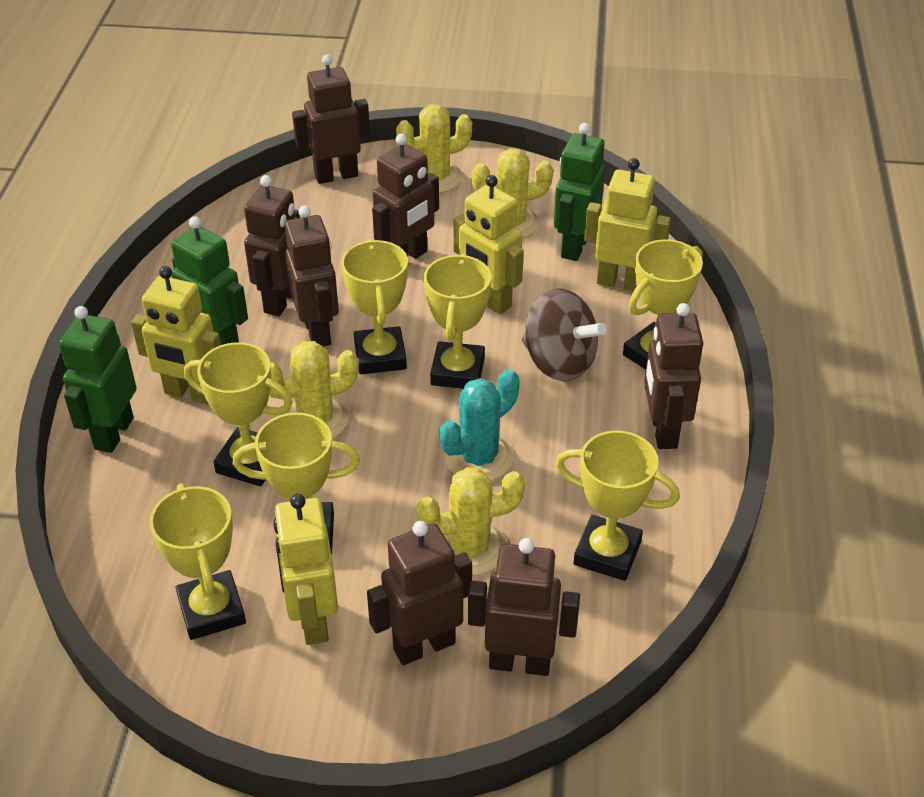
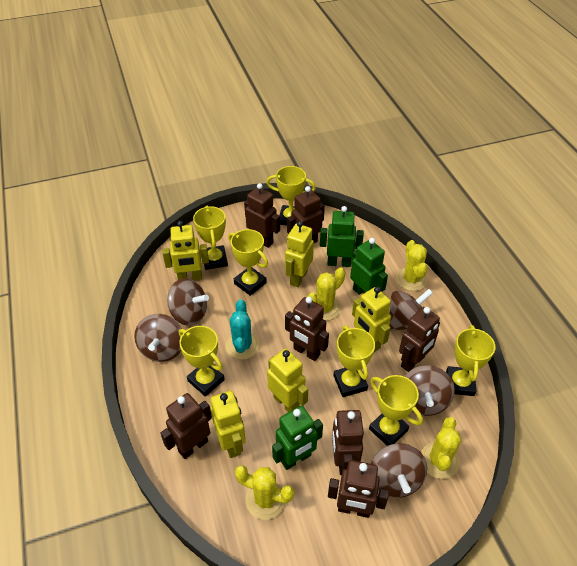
brown spinning top: 1 -> 5
yellow robot: 4 -> 5

